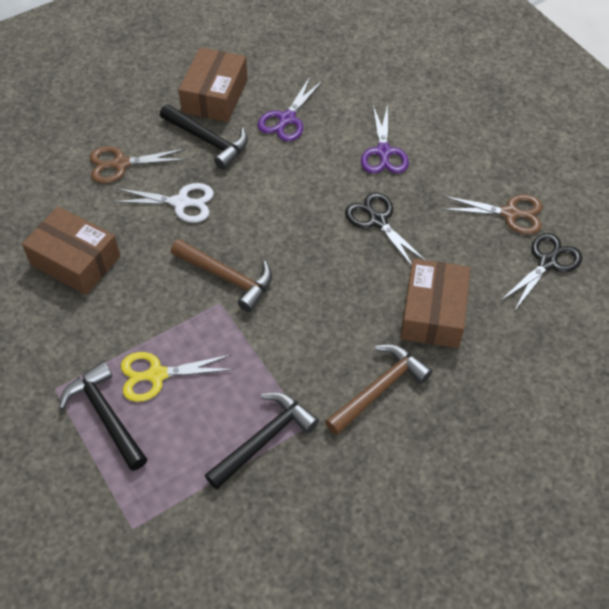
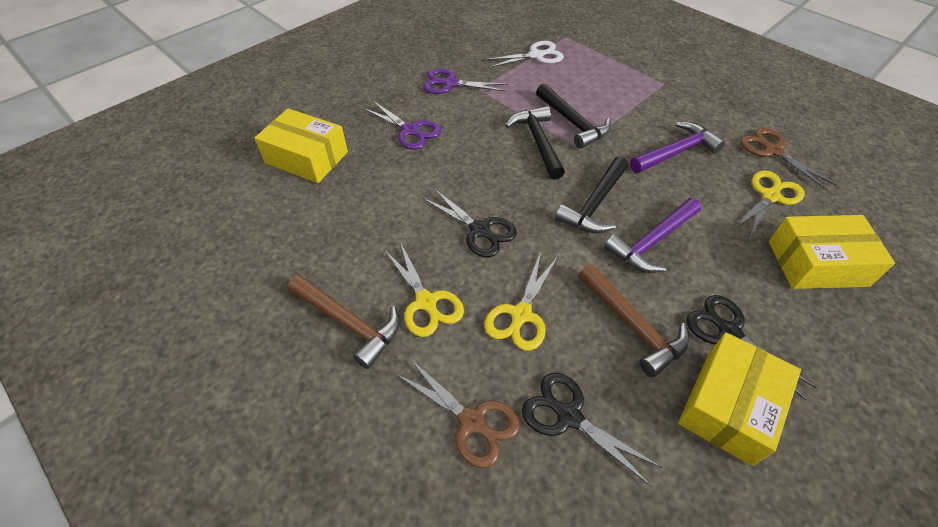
black scissors: 2 -> 3
brown box: 3 -> 0
purple hammer: 0 -> 2
yellow box: 0 -> 3
yellow scissors: 1 -> 3

